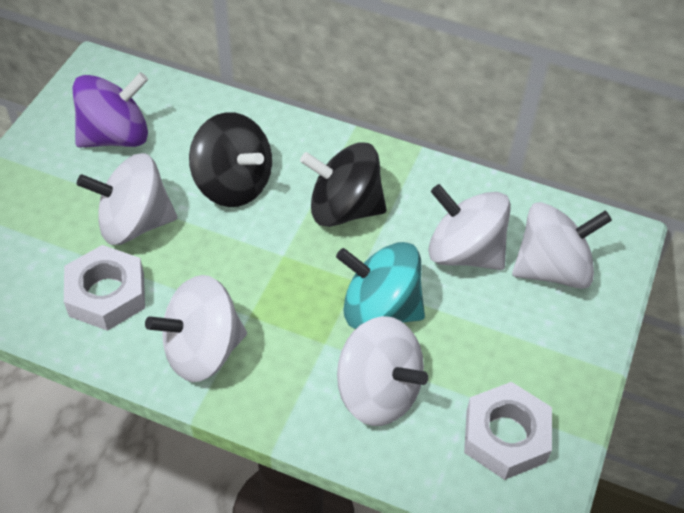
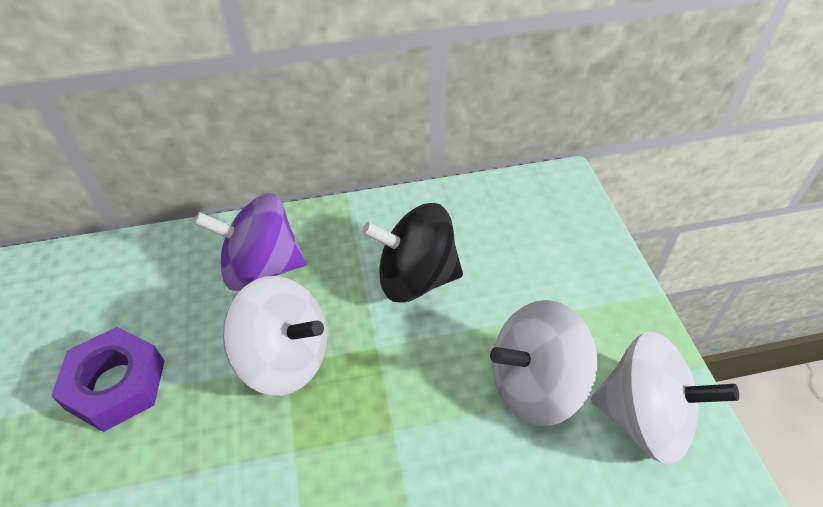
black spinning top: 2 -> 1
purple nut: 0 -> 1
turquoise spinning top: 1 -> 0
white nut: 2 -> 0
white spinning top: 5 -> 3

